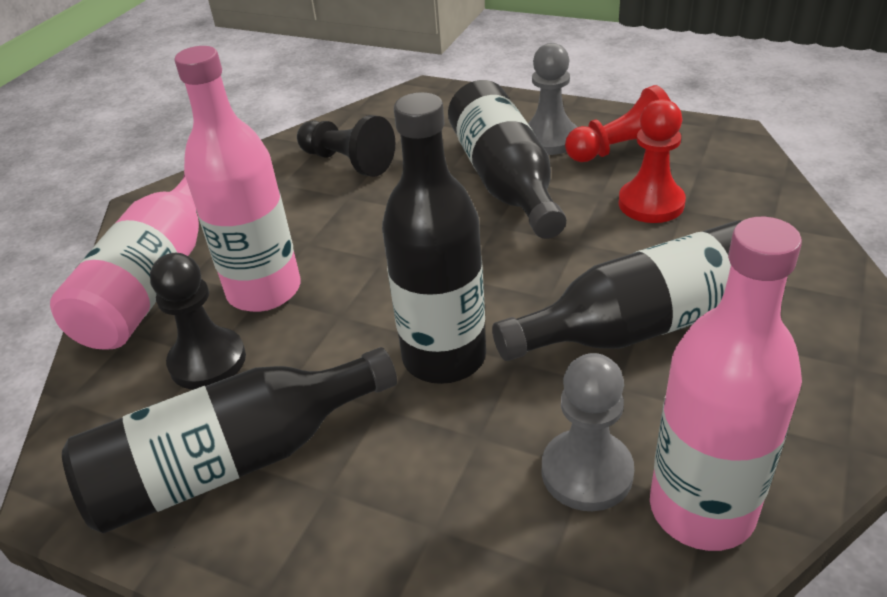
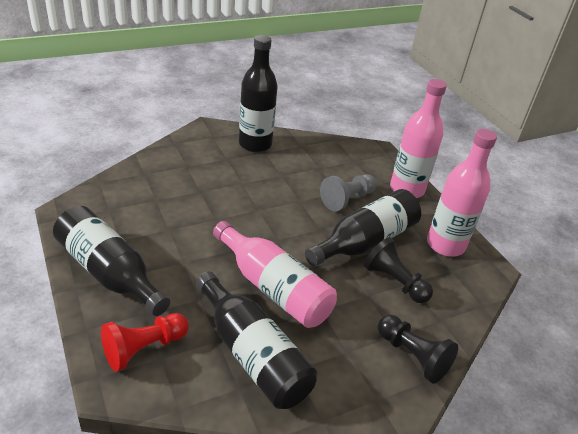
grey pawn: 2 -> 1
red pawn: 2 -> 1

